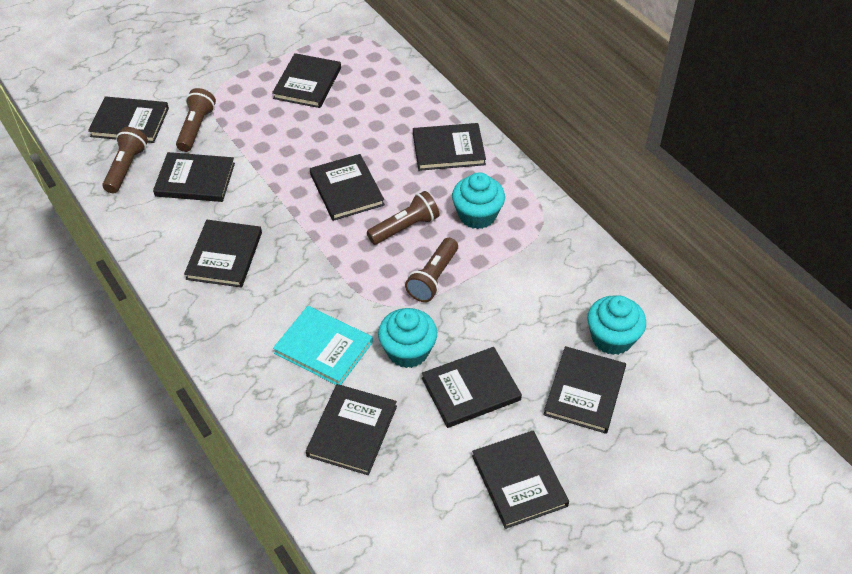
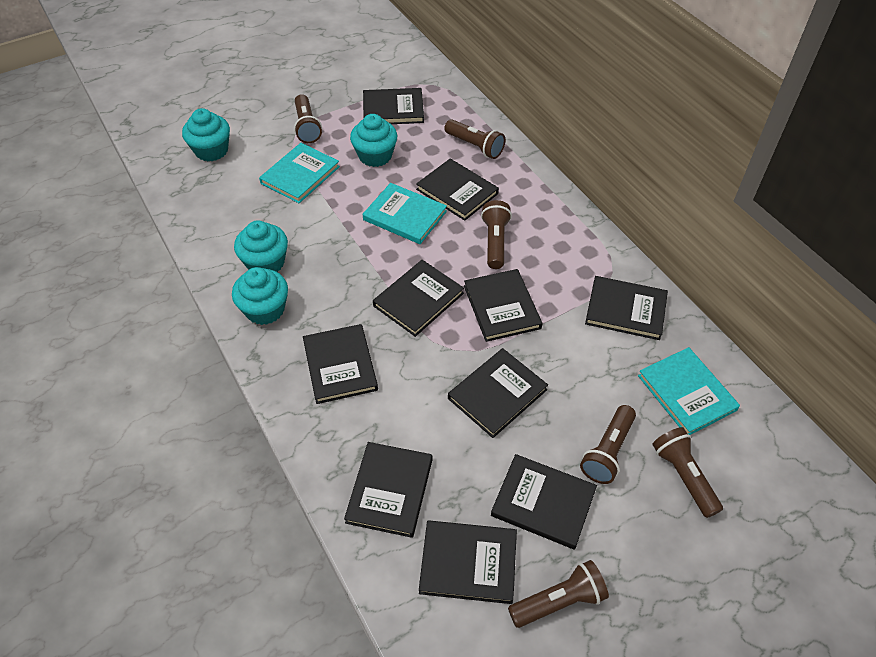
brown flashlight: 4 -> 6
turquoise book: 1 -> 3
turquoise cupcake: 3 -> 4

